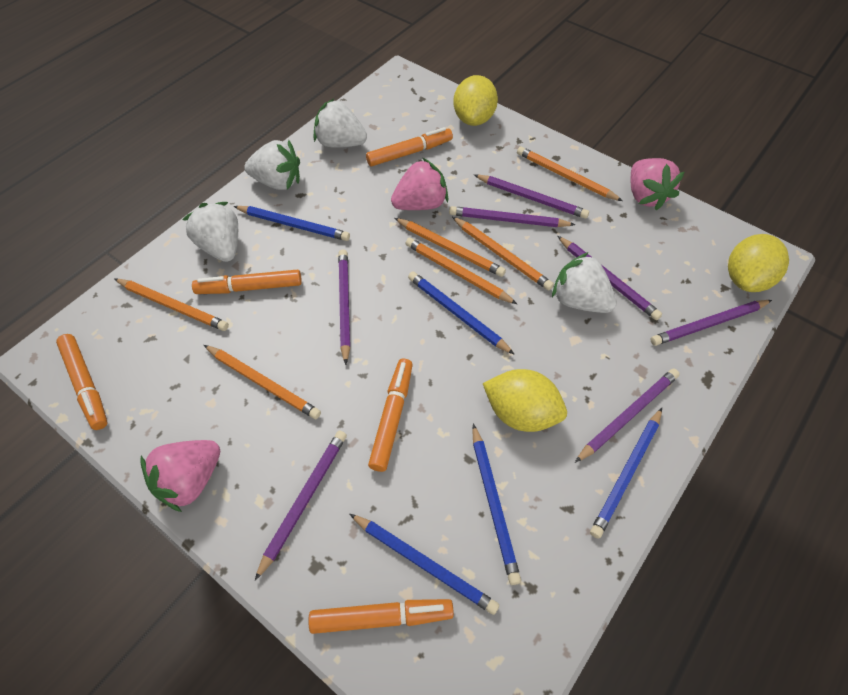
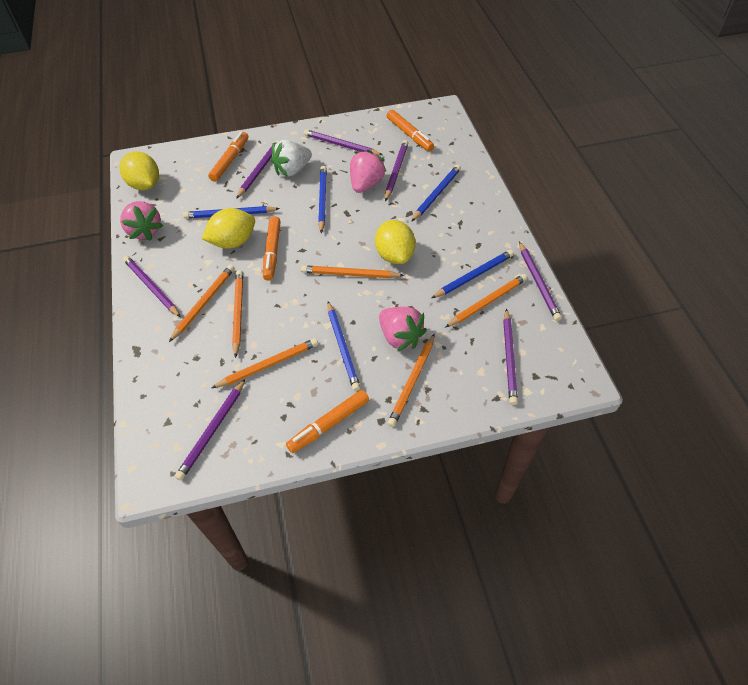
orange marker: 5 -> 4
white strawberry: 4 -> 1

